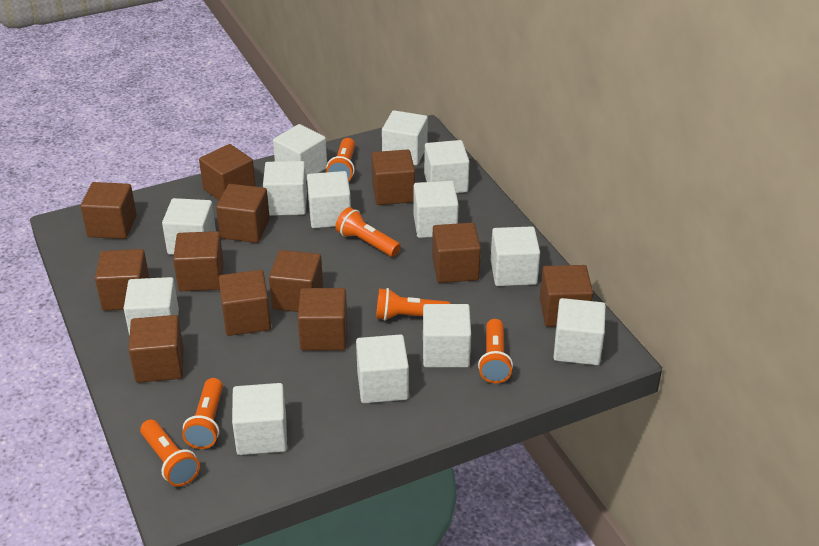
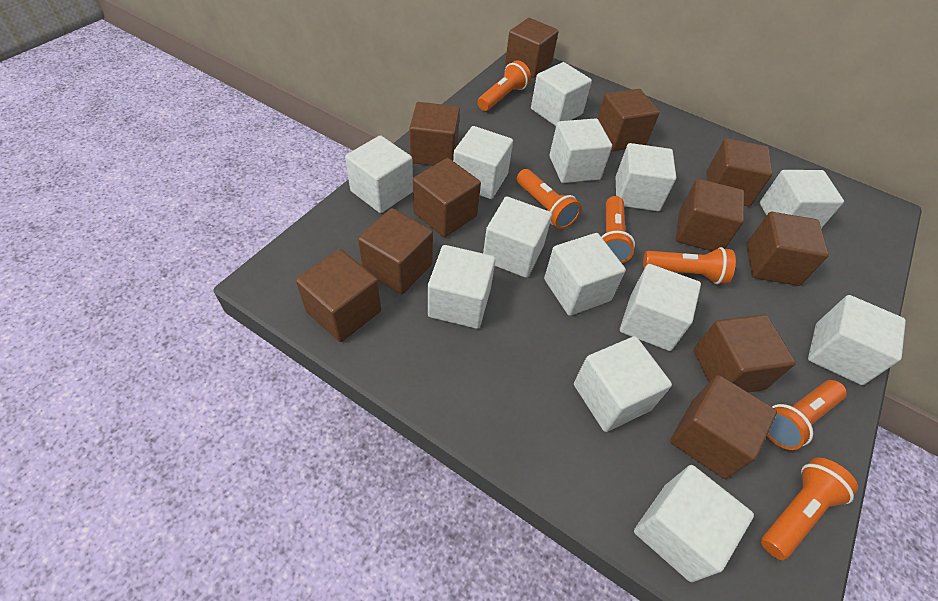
brown cube: 12 -> 11

